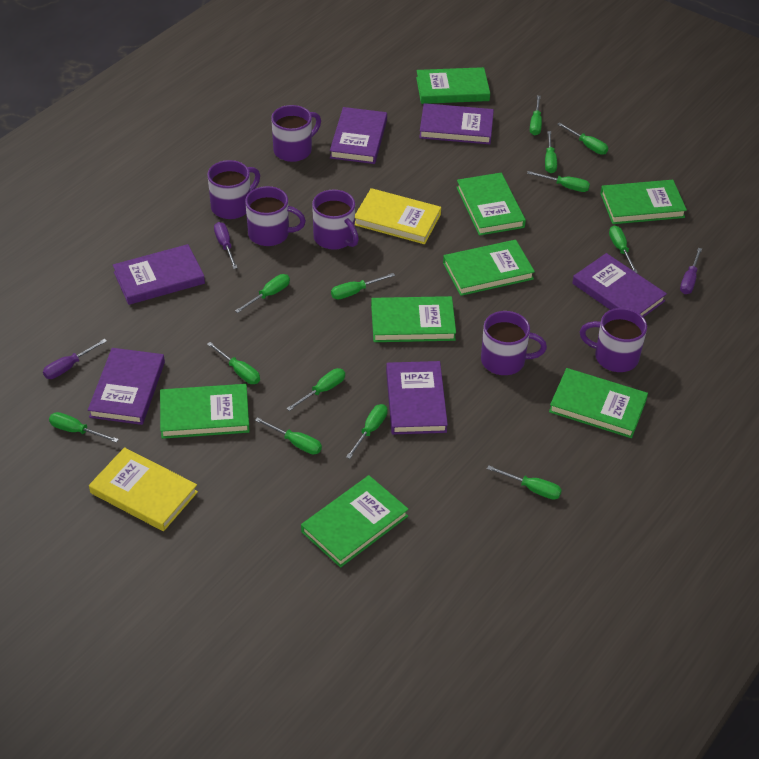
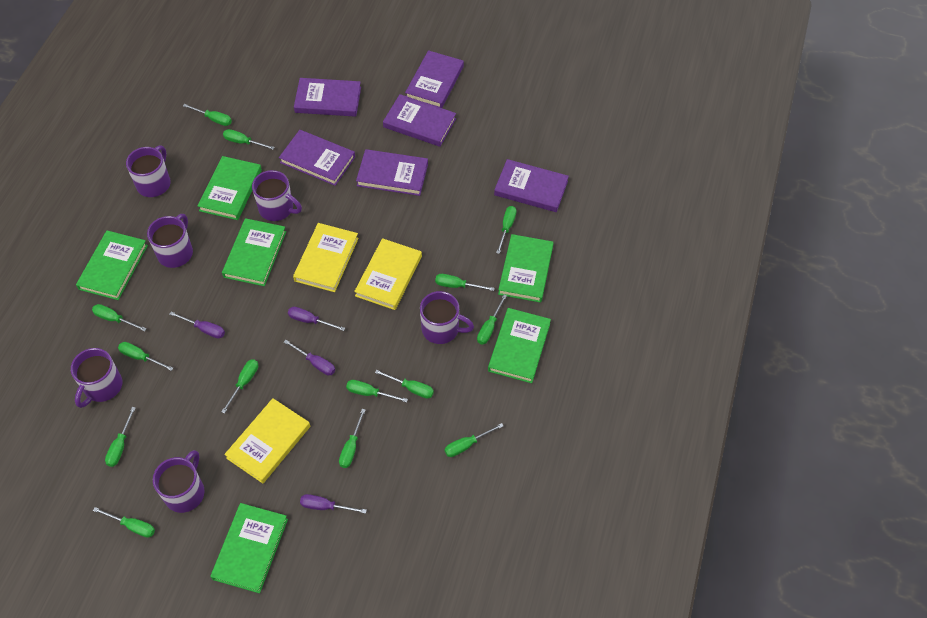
green book: 8 -> 6
green screwdriver: 13 -> 14
purple screwdriver: 3 -> 4
yellow book: 2 -> 3

